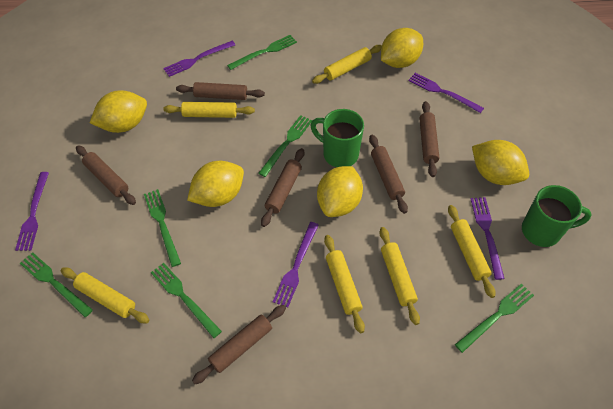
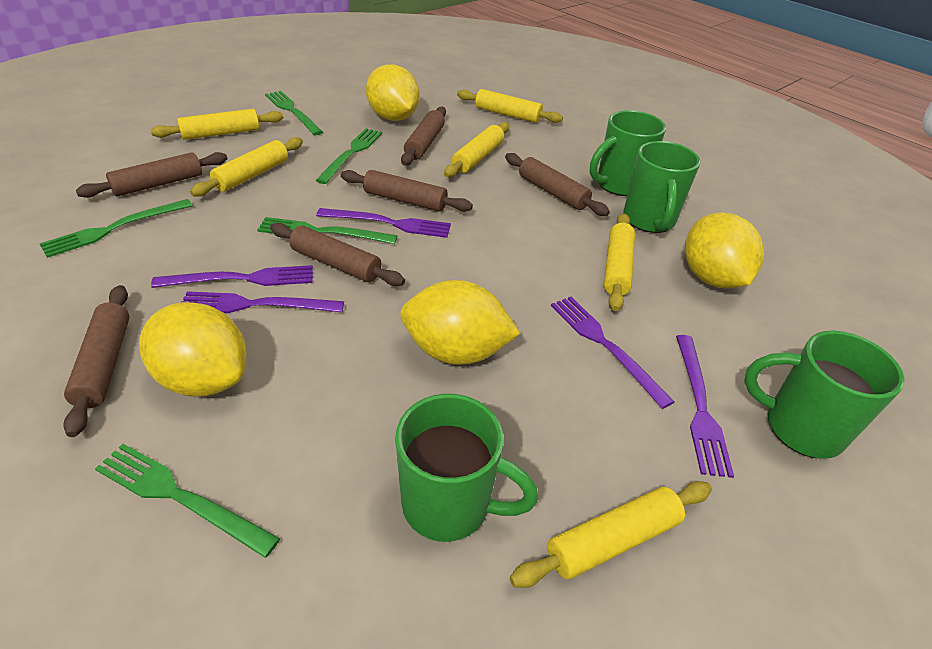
green fork: 6 -> 5
green mug: 2 -> 4
yellow lemon: 5 -> 4

